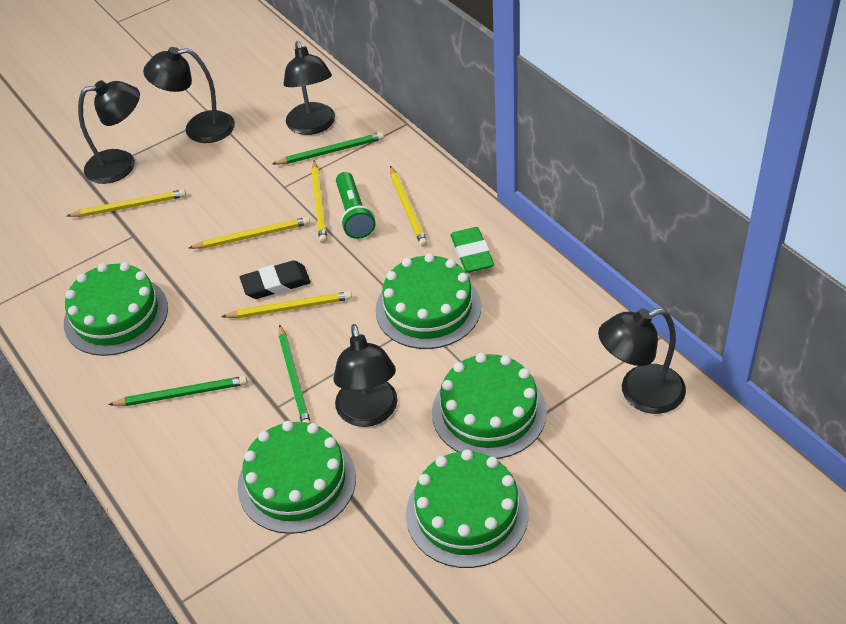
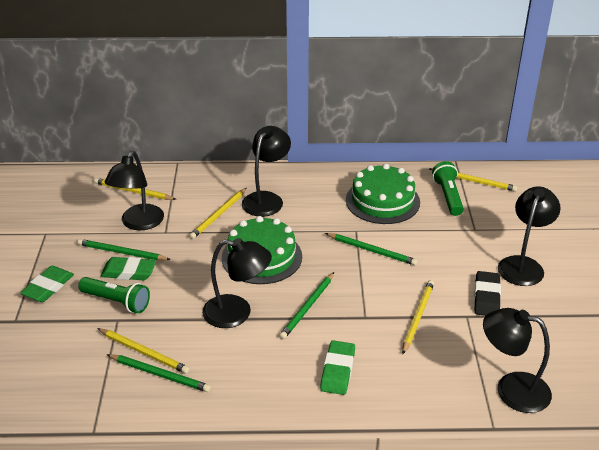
green cake: 5 -> 2
green eraser: 1 -> 3
green flashlight: 1 -> 2
green pencil: 3 -> 4

